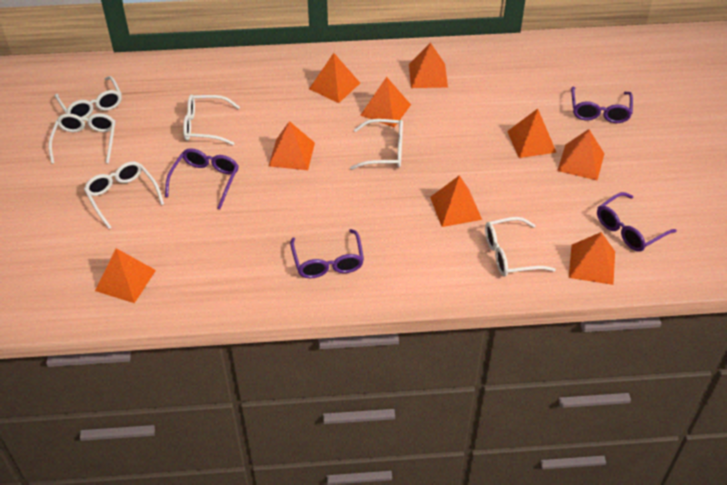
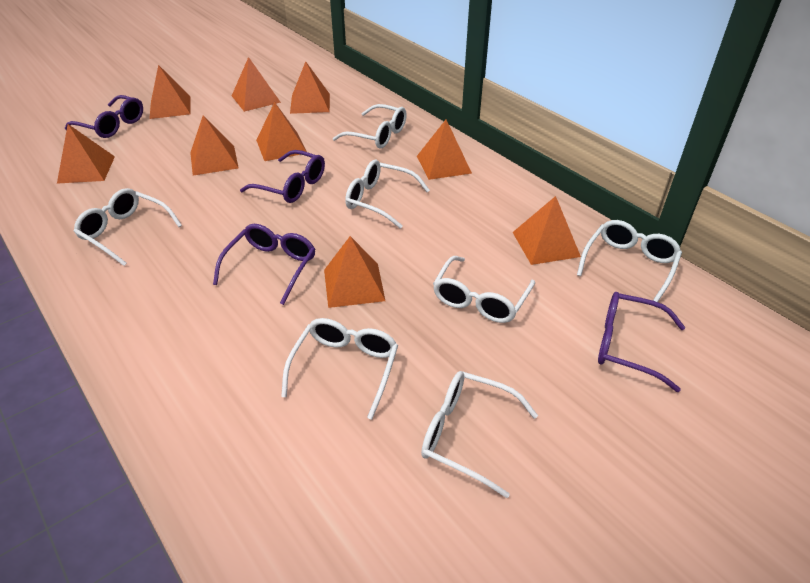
white glasses: 6 -> 7

